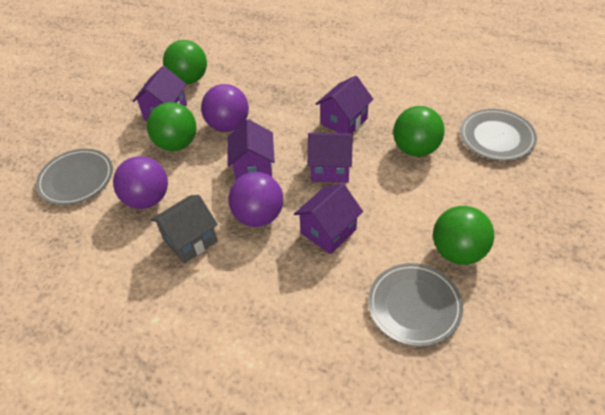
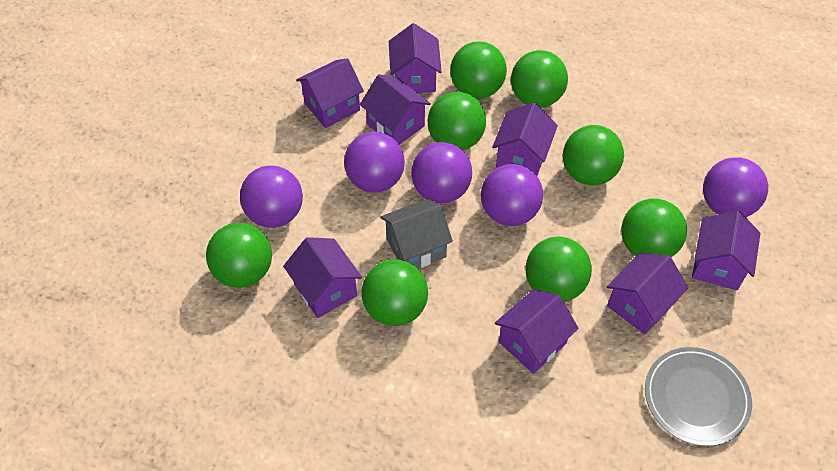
green ball: 4 -> 8
grey plate: 3 -> 1
purple ball: 3 -> 5
purple house: 5 -> 8

